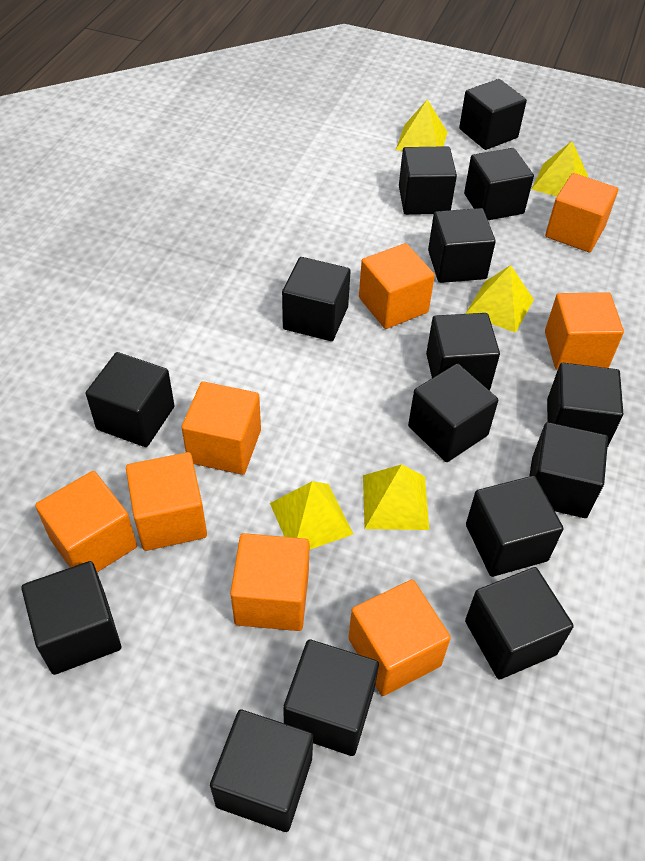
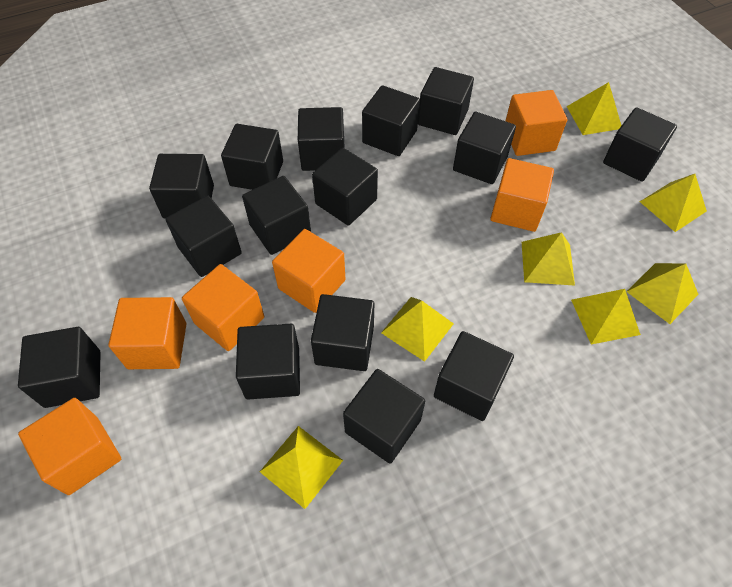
orange cube: 8 -> 6
yellow pyramid: 5 -> 7

